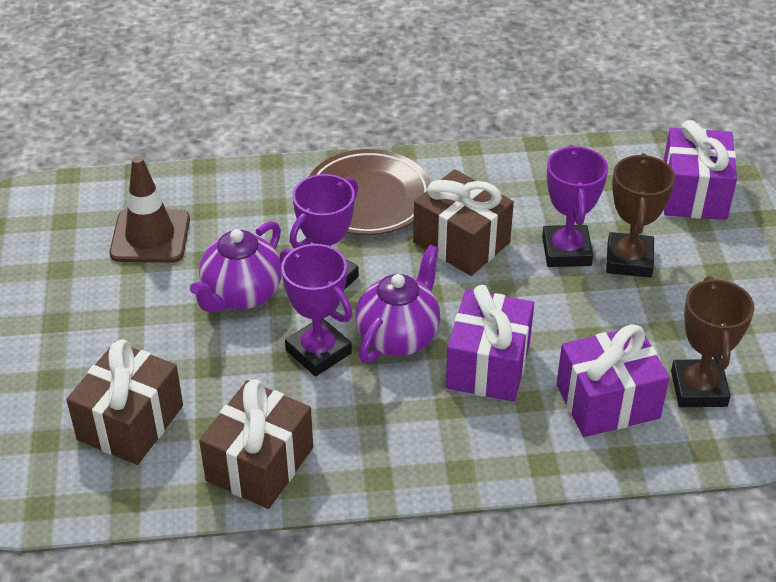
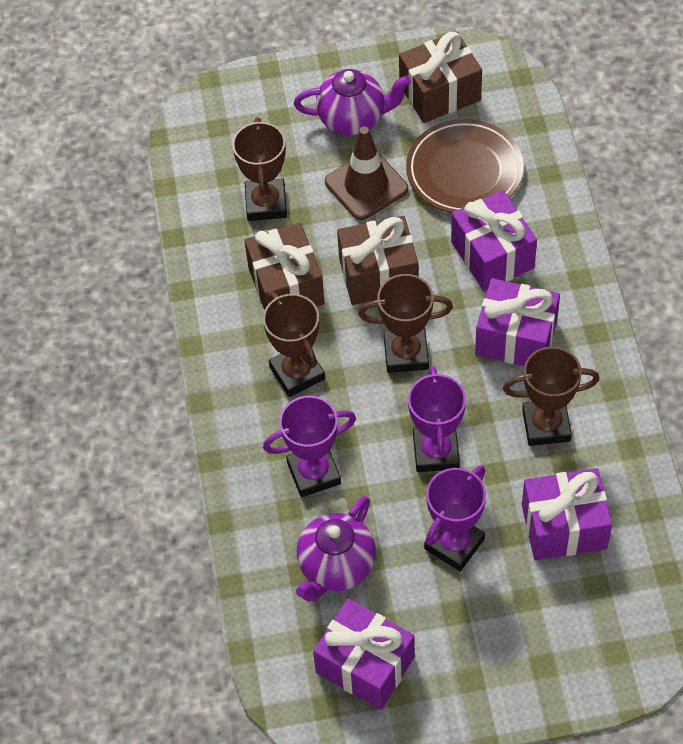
brown trophy: 2 -> 4
purple gift: 3 -> 4

